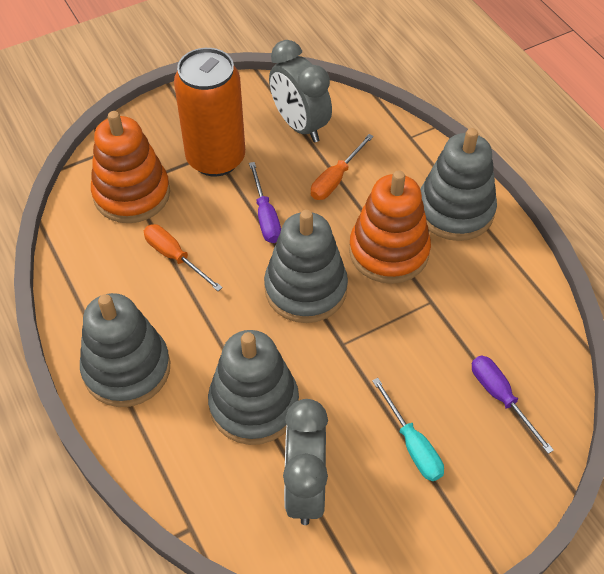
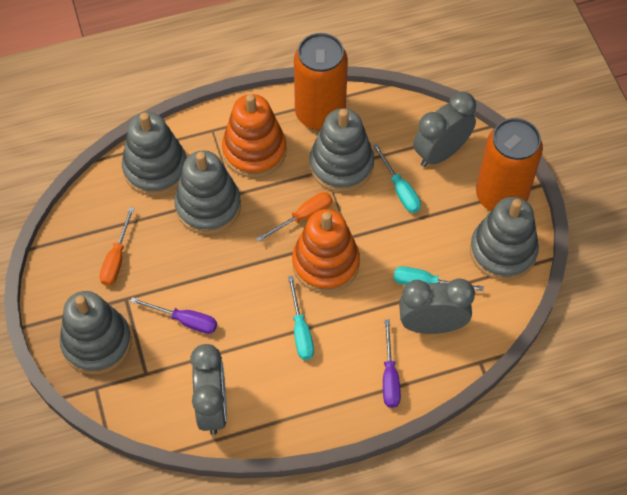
grey clock: 2 -> 3
grey stacking toy: 4 -> 5
orange can: 1 -> 2
turquoise screwdriver: 1 -> 3

